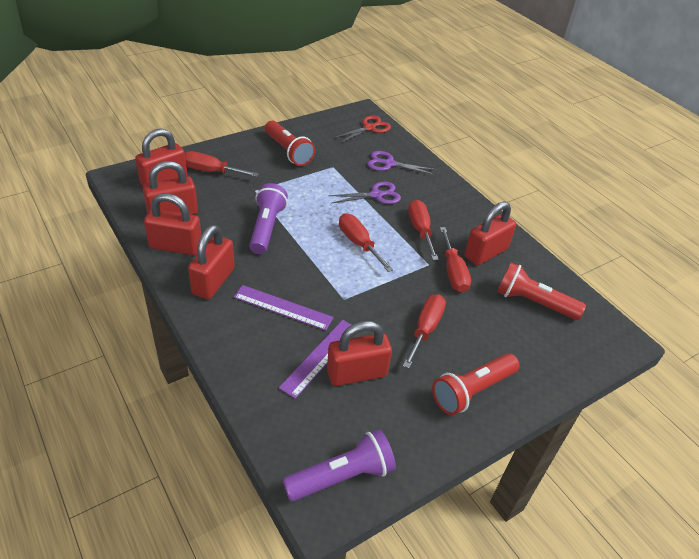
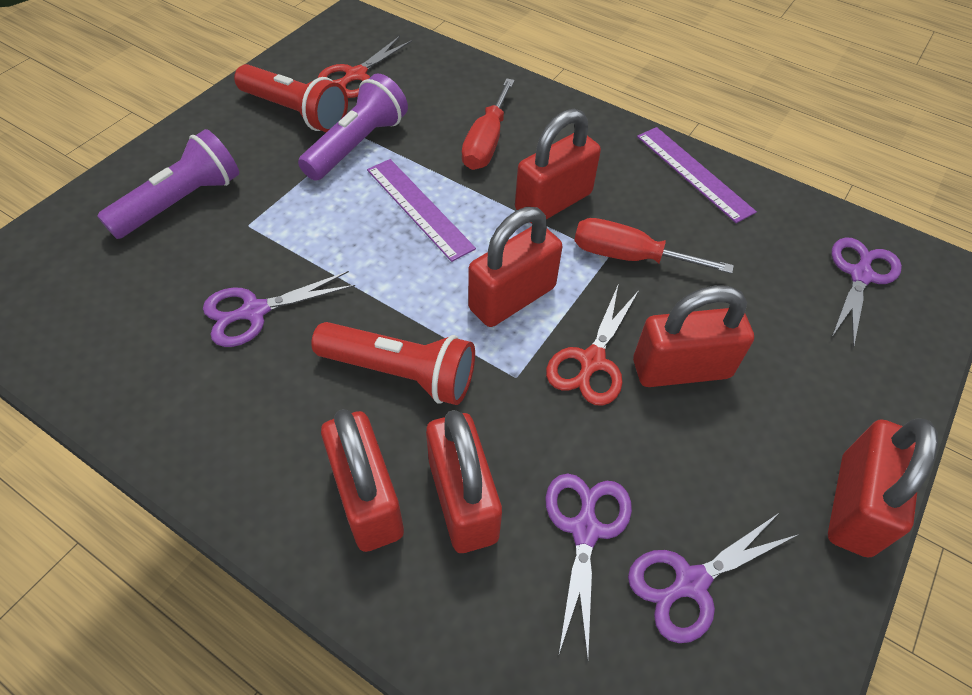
purple scissors: 2 -> 4
red flashlight: 3 -> 2
red scissors: 1 -> 2
red screwdriver: 5 -> 2

